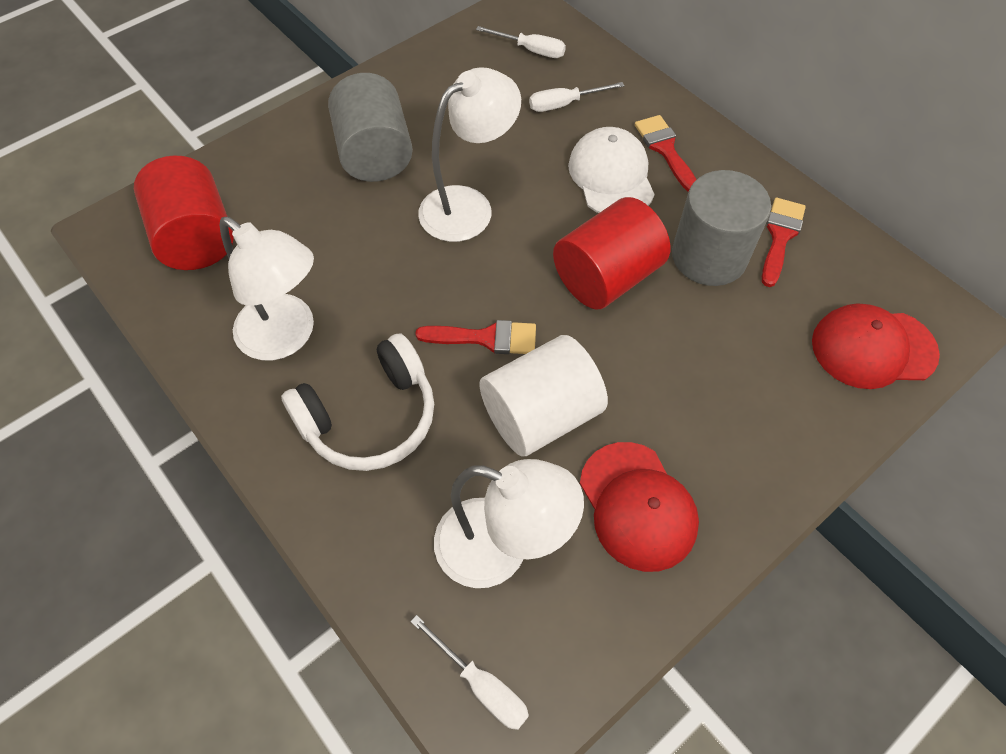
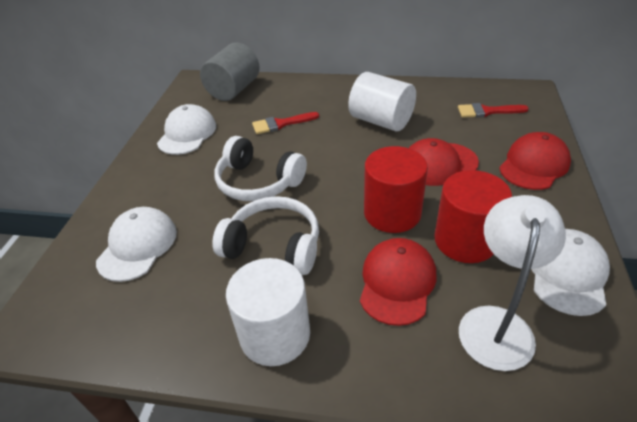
grey cylinder: 2 -> 1
red brush: 3 -> 2
red cap: 2 -> 3
white cap: 1 -> 3
white cylinder: 1 -> 2
white headphones: 1 -> 2
white lamp: 3 -> 1
white screwdriver: 3 -> 0

